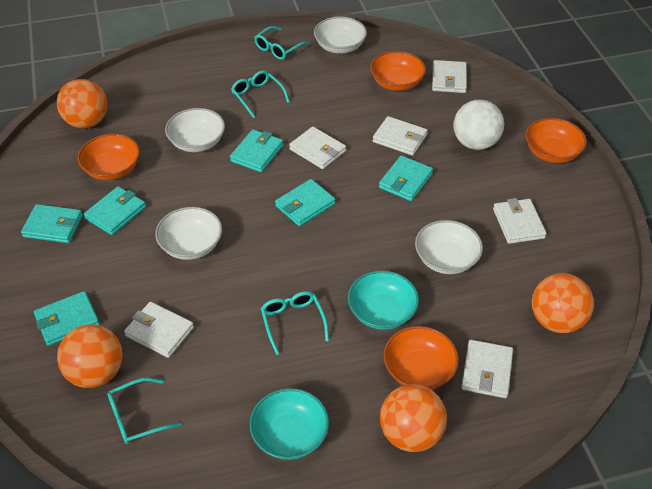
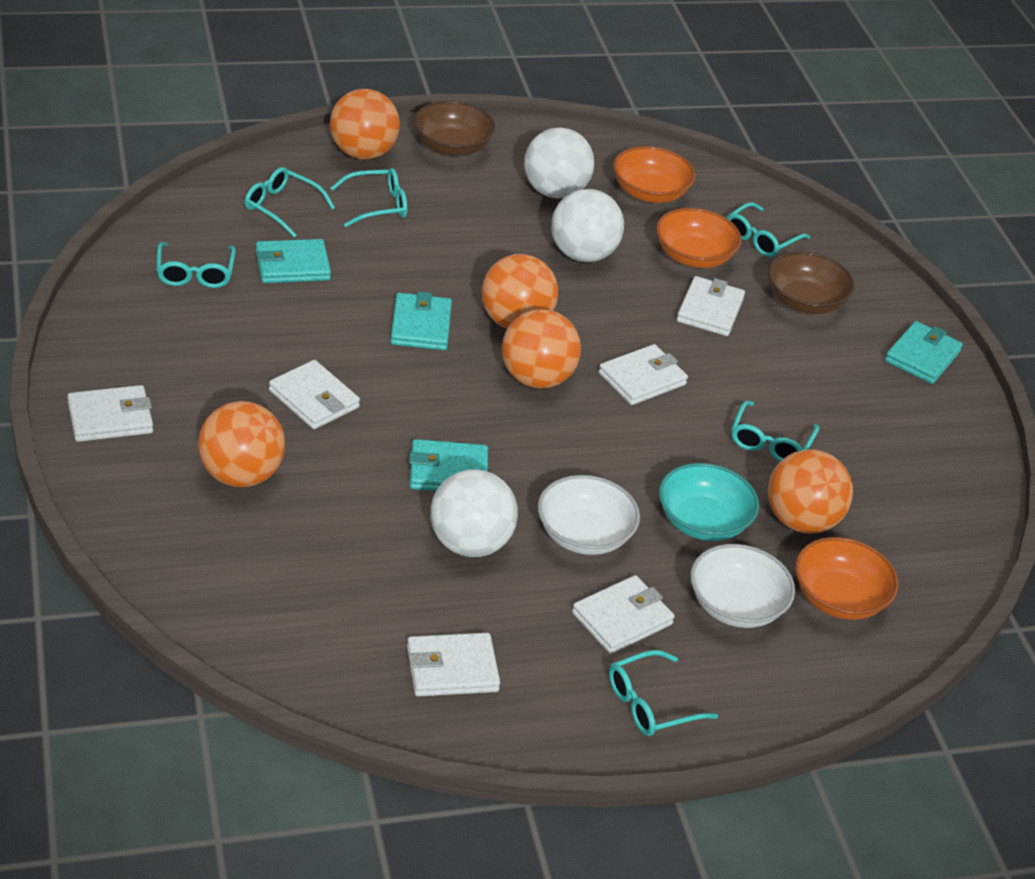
brown bowl: 0 -> 2
orange ball: 4 -> 5
orange bowl: 4 -> 3
turquoise bowl: 2 -> 1
turquoise glasses: 4 -> 6
turquoise wallet: 6 -> 4
white ball: 1 -> 3
white bowl: 4 -> 2

